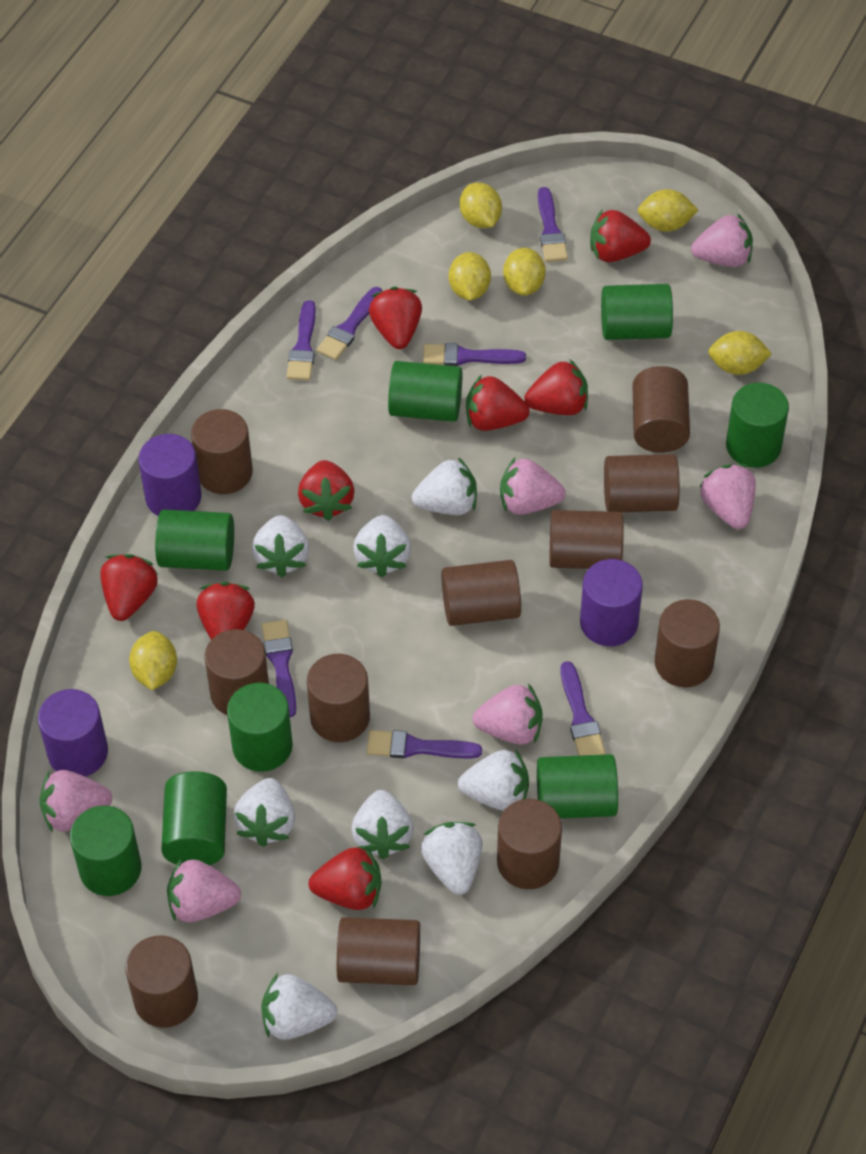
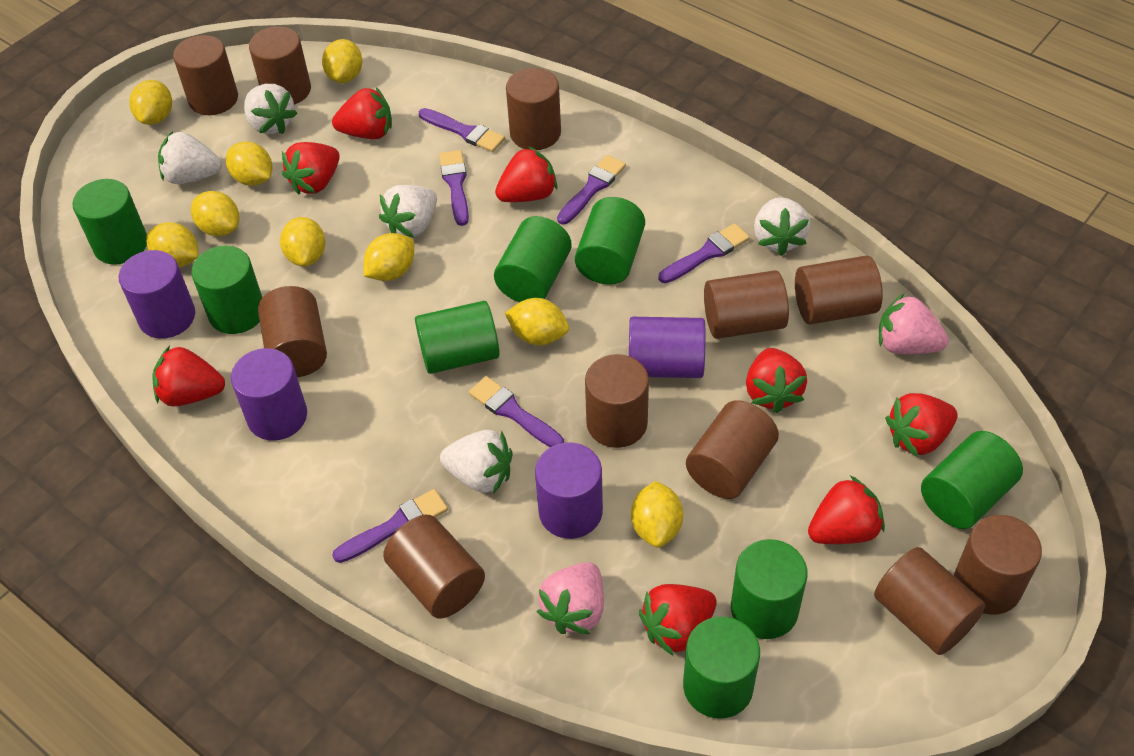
pink strawberry: 6 -> 2
purple brush: 7 -> 6
purple cylinder: 3 -> 4
white strawberry: 8 -> 5
yellow lemon: 6 -> 9

